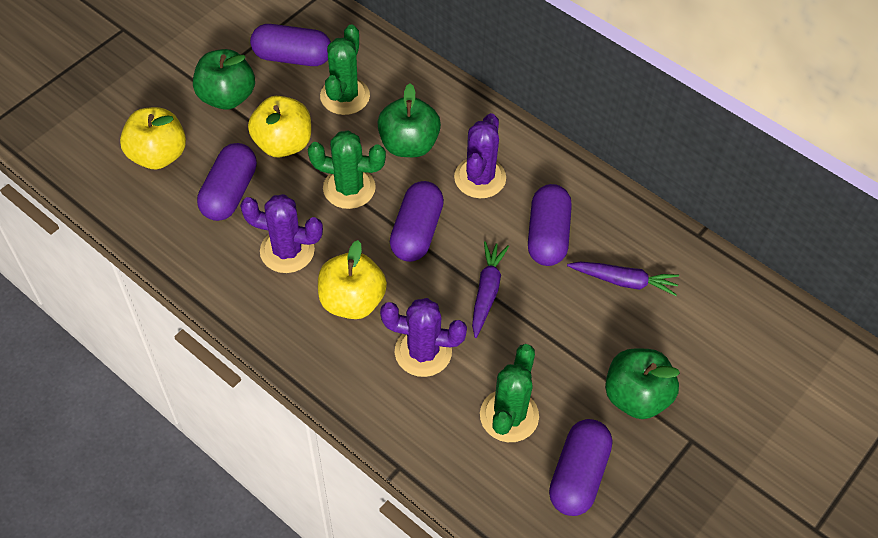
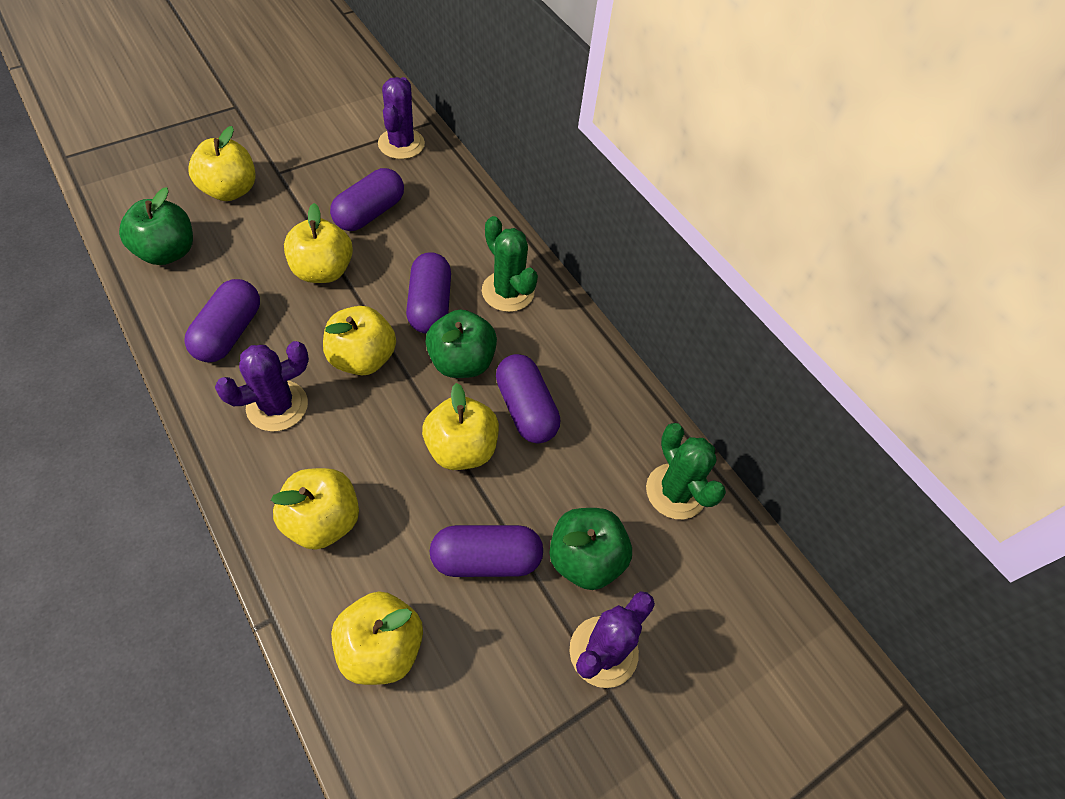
green cactus: 3 -> 2
purple carrot: 2 -> 0
yellow apple: 3 -> 6

